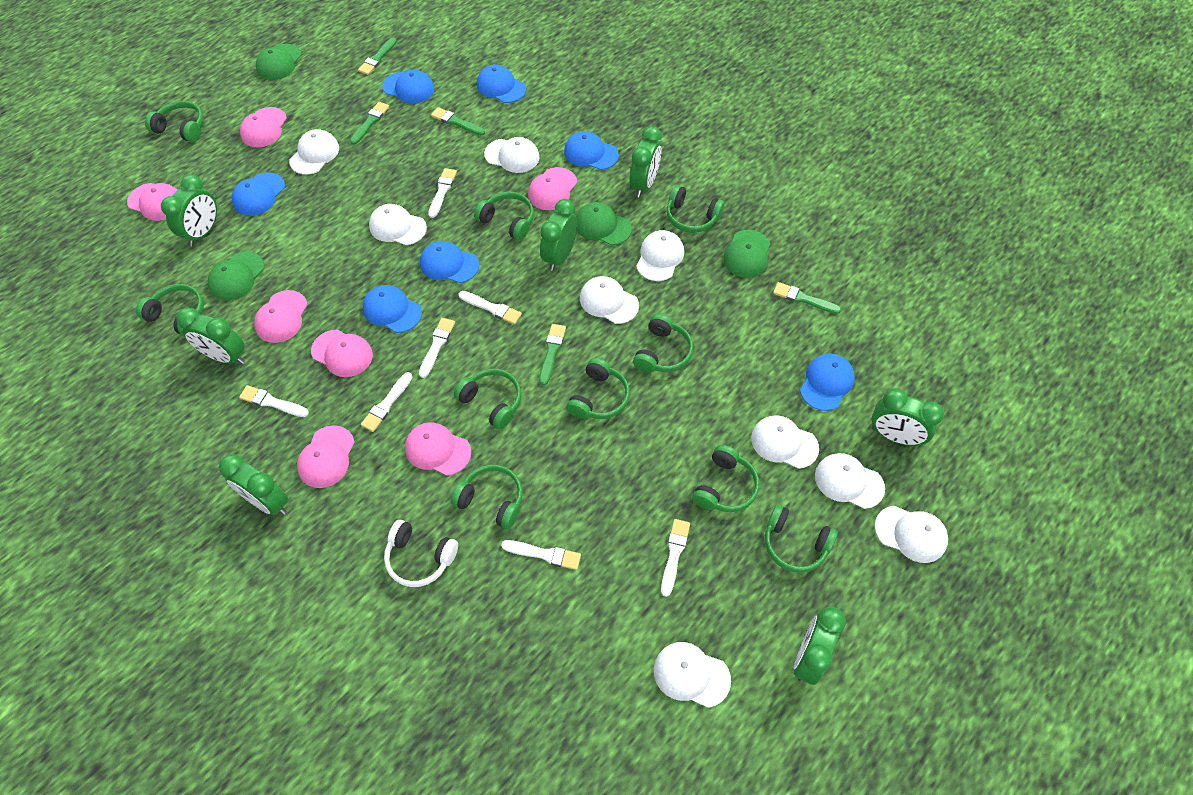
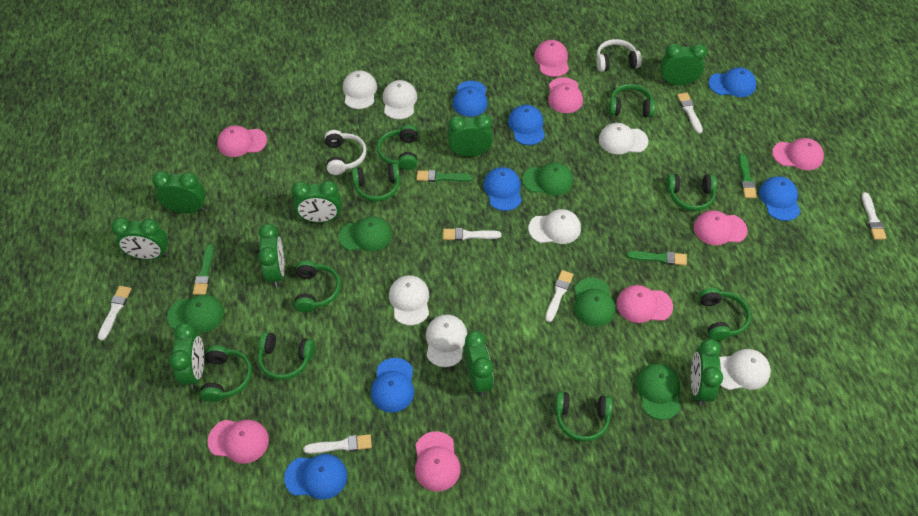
green brush: 5 -> 4
green cap: 4 -> 5
green clock: 7 -> 9
green headphones: 10 -> 9
pink cap: 7 -> 8
white brush: 7 -> 6
white cap: 9 -> 7
white headphones: 1 -> 2

